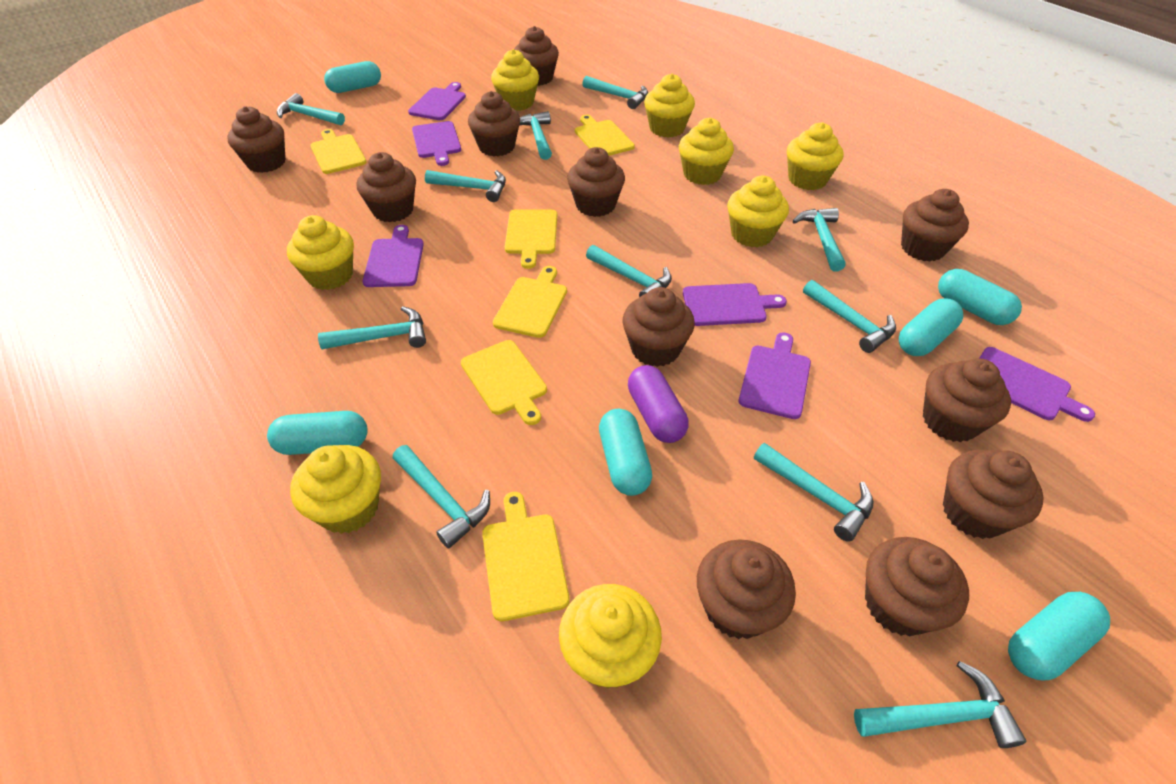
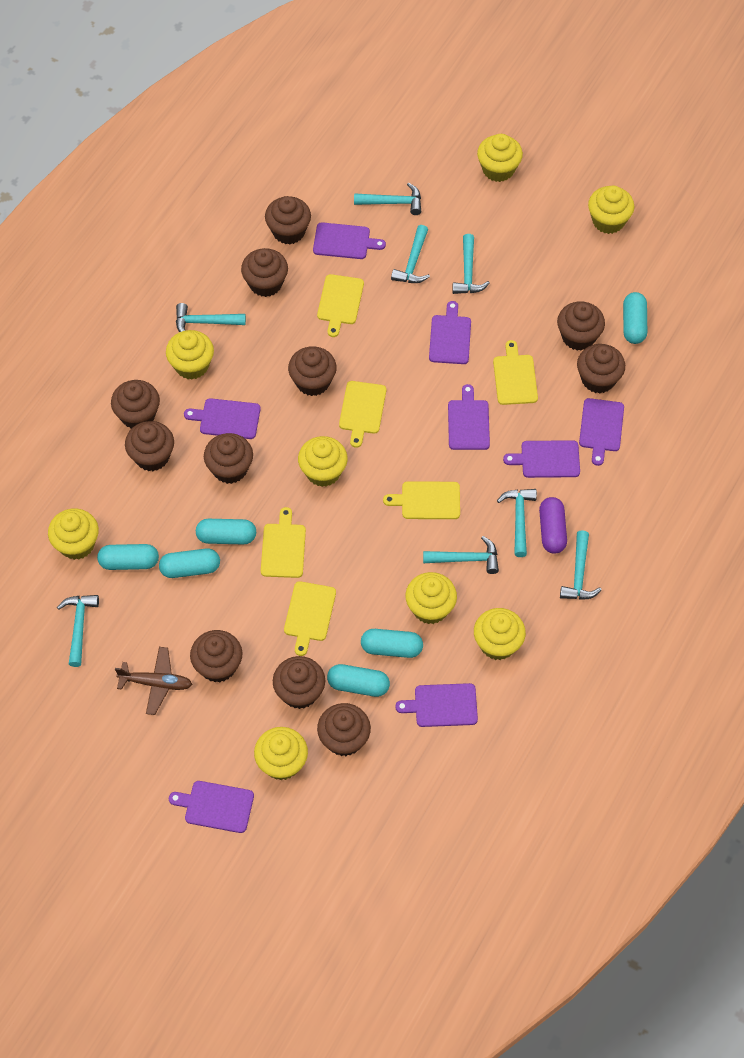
brown plane: 0 -> 1
purple cutting board: 6 -> 8
turquoise hammer: 11 -> 8

